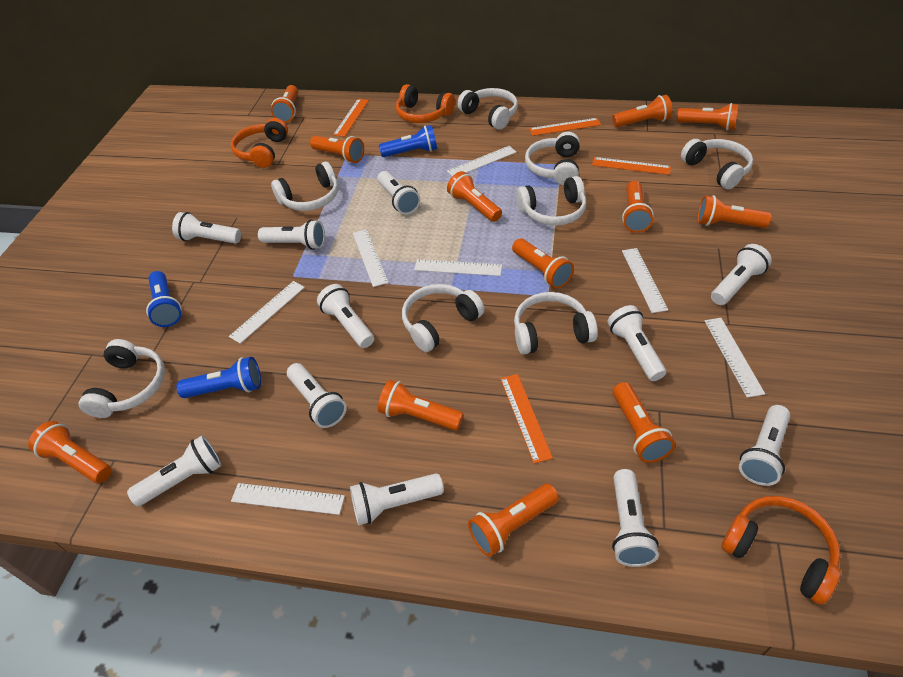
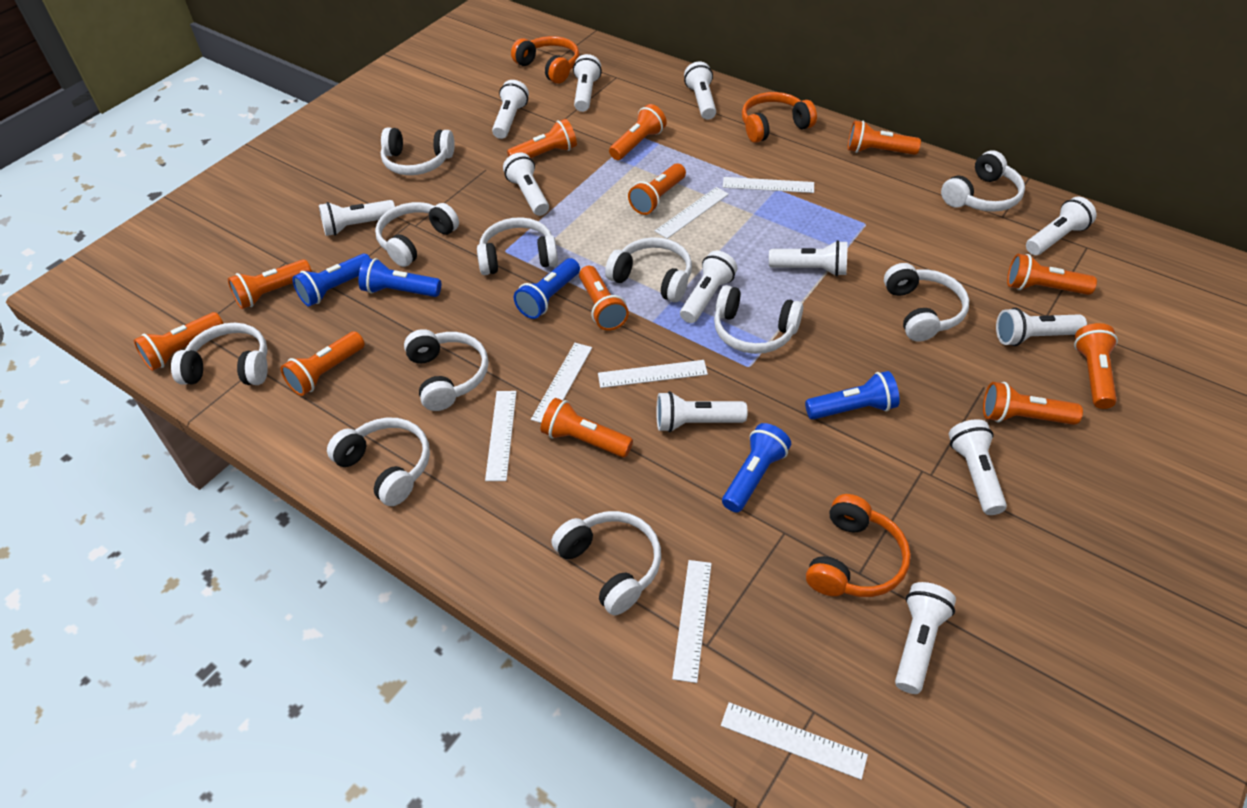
blue flashlight: 3 -> 5
orange ruler: 4 -> 0
white flashlight: 11 -> 12
white headphones: 8 -> 11

